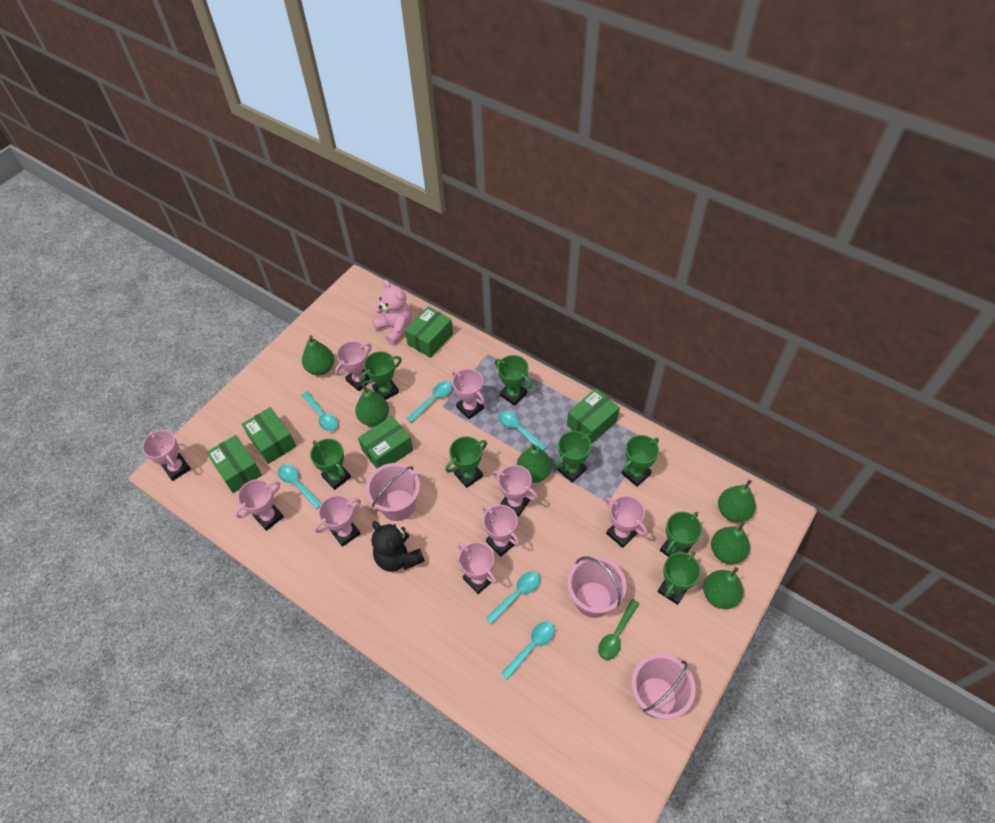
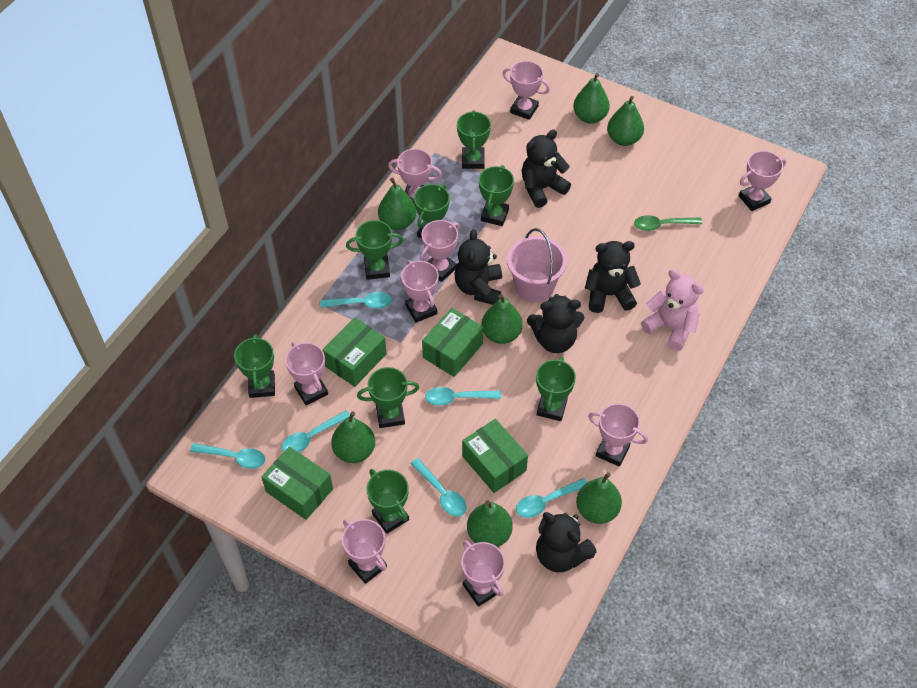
black teddy bear: 1 -> 5
green box: 5 -> 4
green pear: 6 -> 7
pink bucket: 3 -> 1

